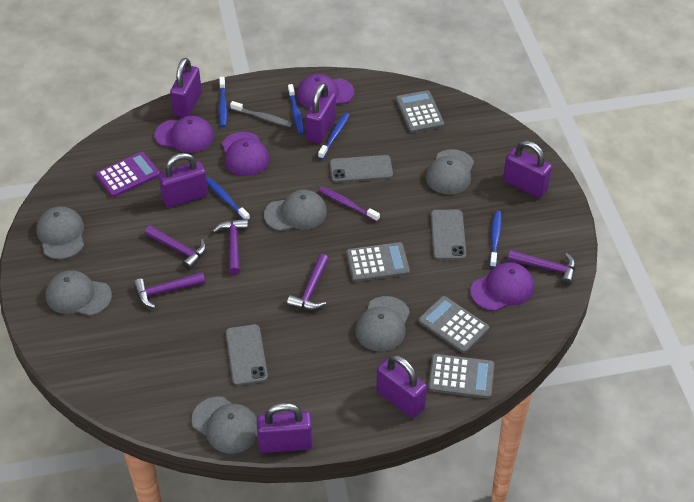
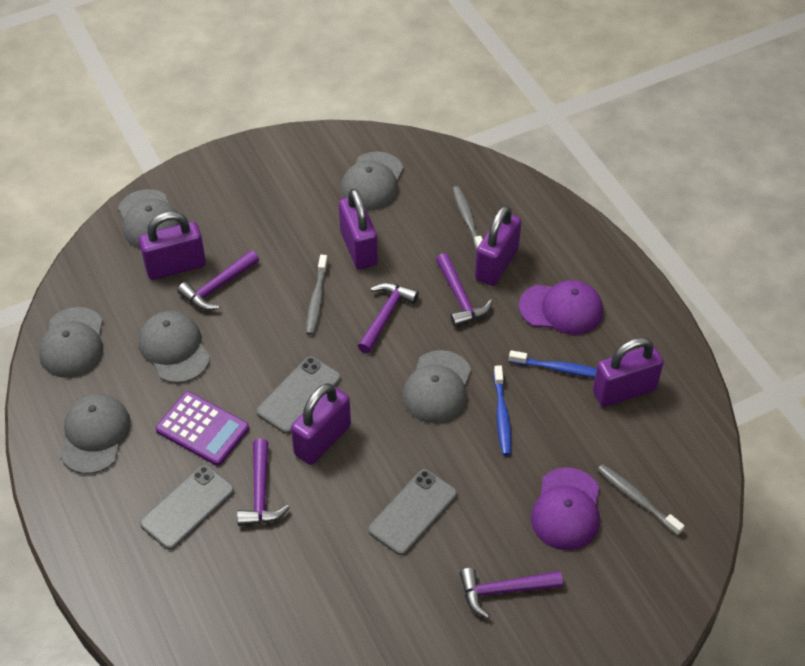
blue toothbrush: 5 -> 2
grey calculator: 4 -> 0
grey toothbrush: 1 -> 3
purple cap: 4 -> 2
purple padlock: 6 -> 5
purple toothbrush: 1 -> 0

